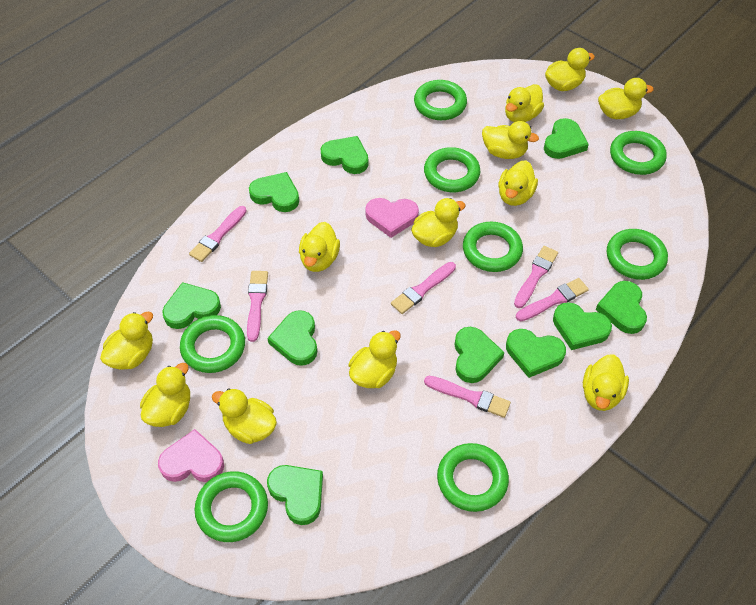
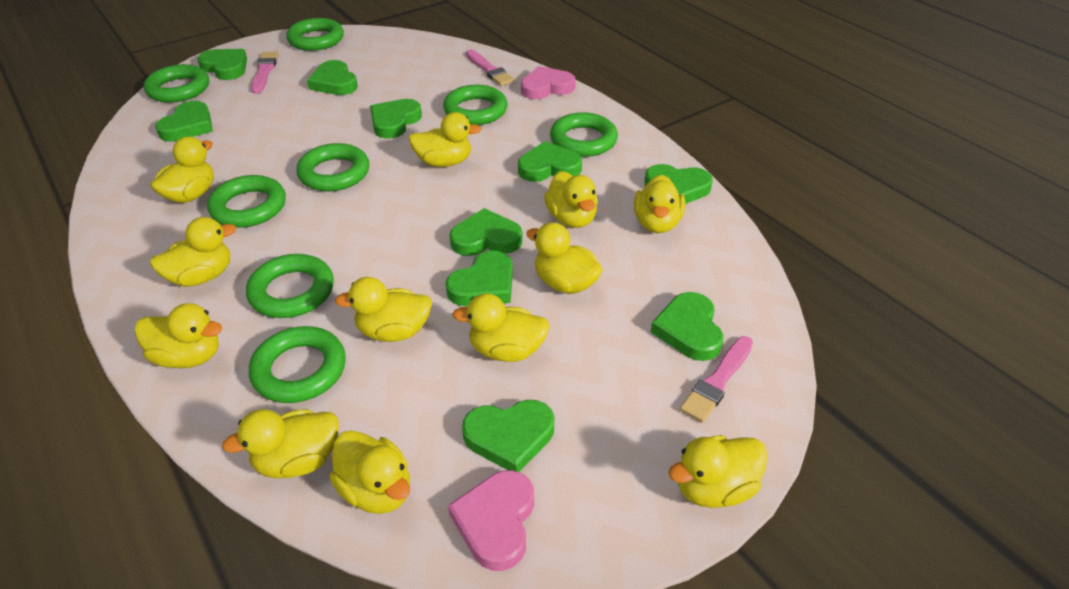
pink brush: 6 -> 3

